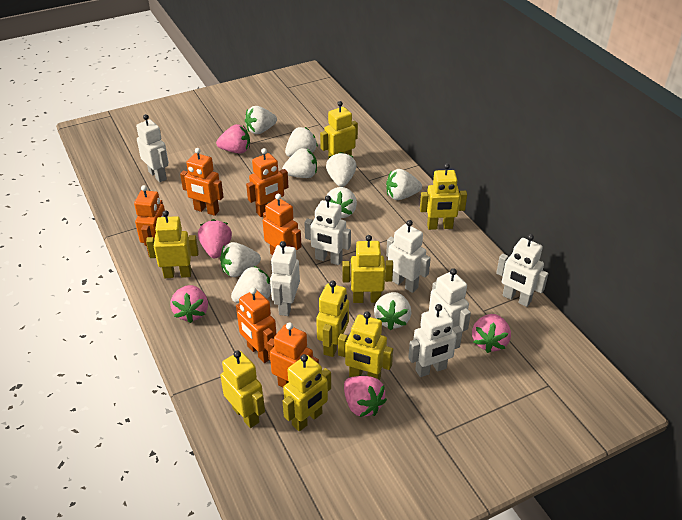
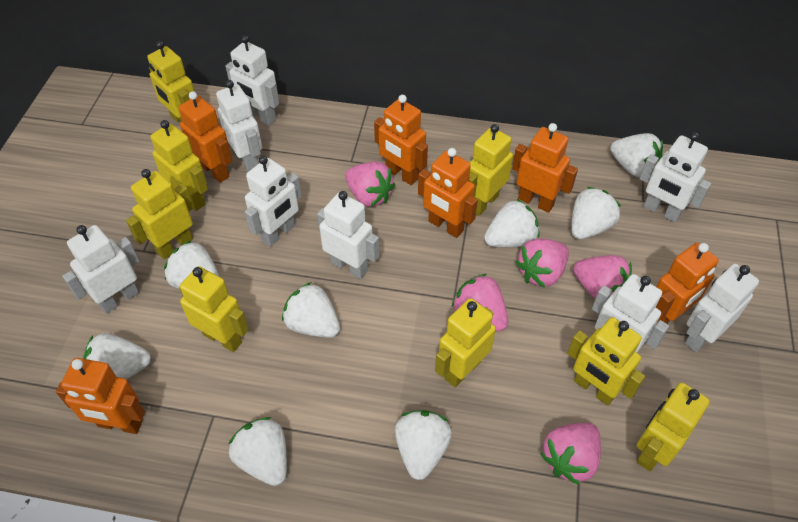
white robot: 7 -> 8
white strawberry: 9 -> 8

